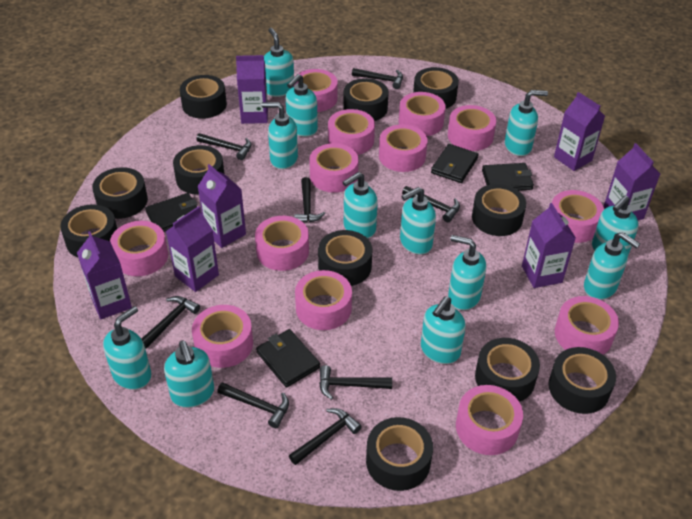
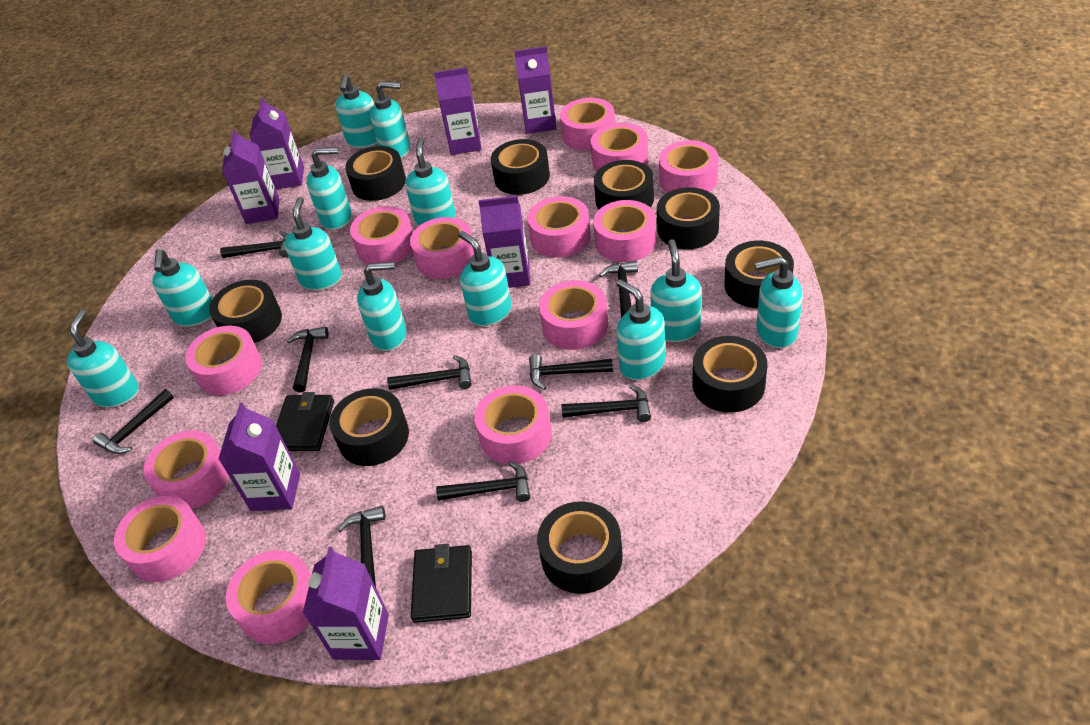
black hammer: 8 -> 9
black tape: 11 -> 9
black wallet: 4 -> 2

